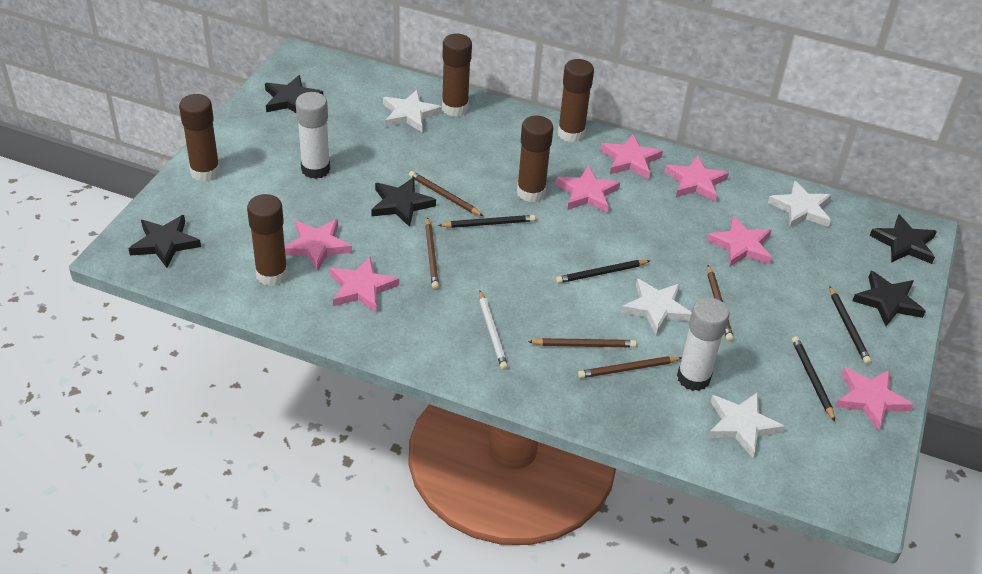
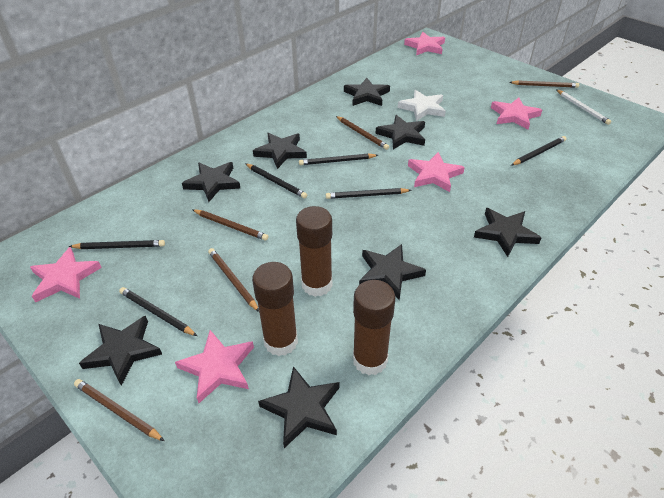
black pencil: 4 -> 6
black star: 5 -> 8
brown glue stick: 5 -> 3
pink star: 7 -> 5
white glue stick: 2 -> 0
white star: 4 -> 1

